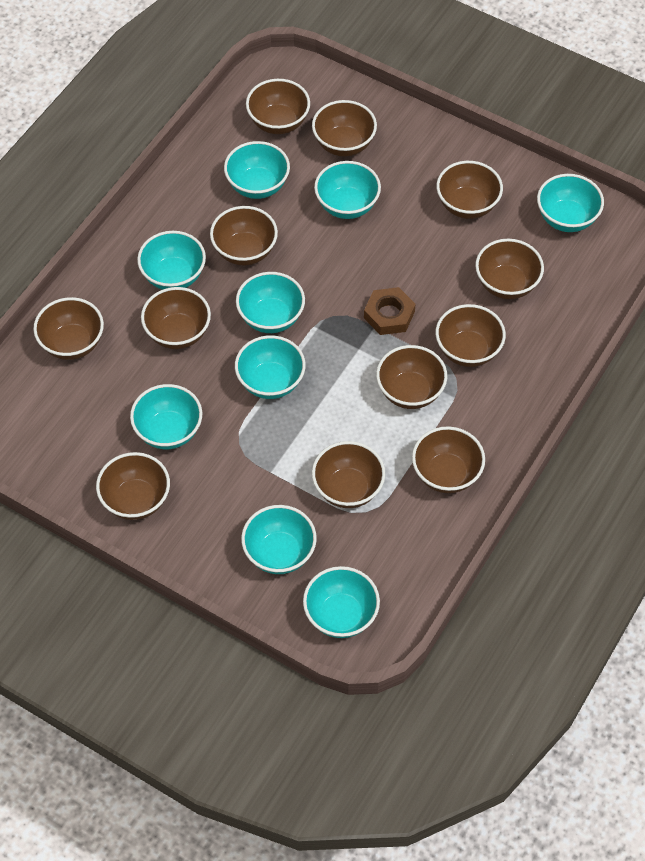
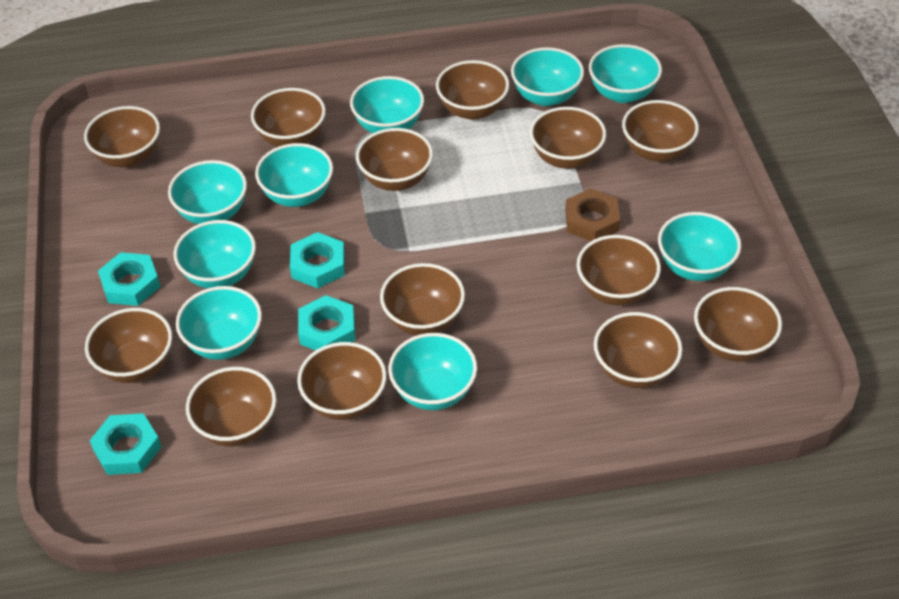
brown bowl: 12 -> 13
turquoise nut: 0 -> 4

